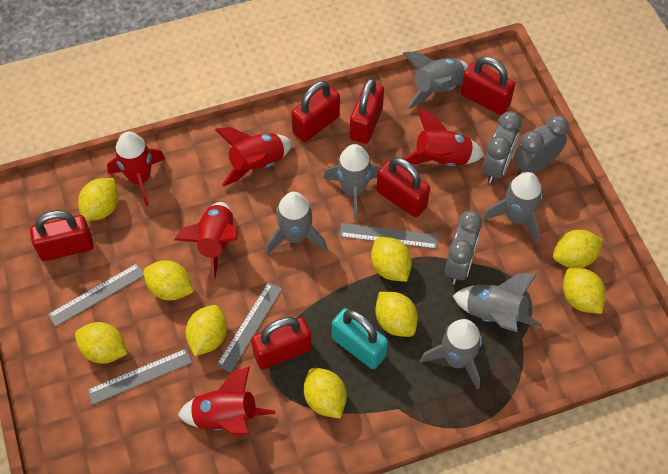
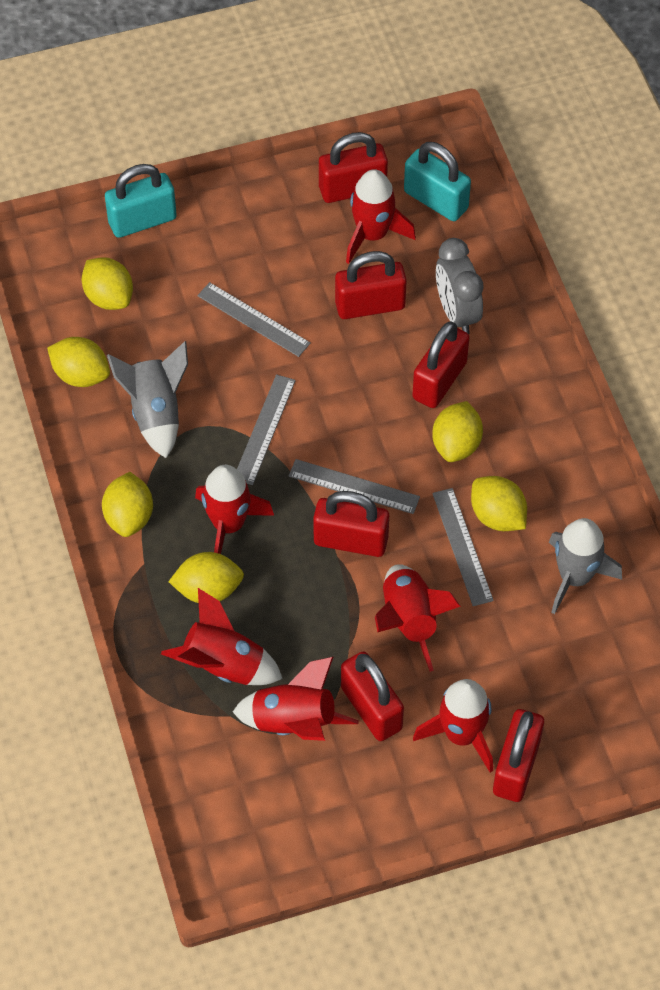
grey clock: 3 -> 1
grey rocket: 6 -> 2
red rocket: 5 -> 6
turquoise padlock: 1 -> 2
yellow lemon: 9 -> 6

